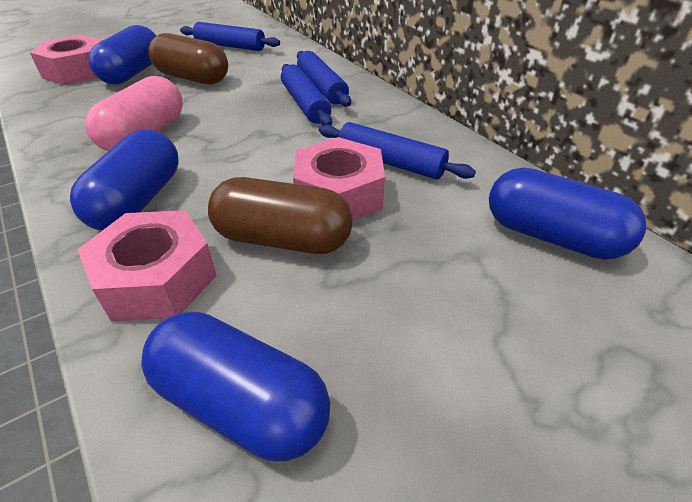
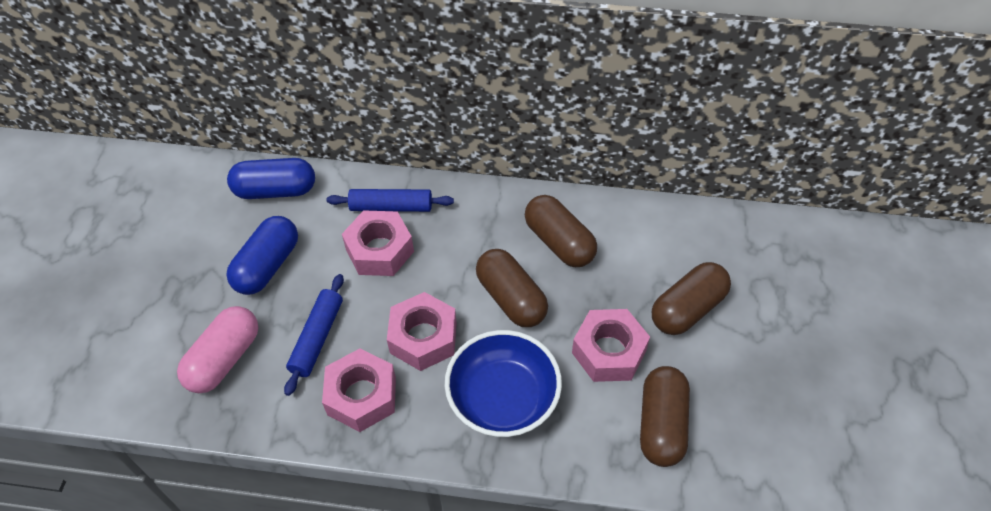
blue bowl: 0 -> 1
blue capsule: 4 -> 2
blue rolling pin: 4 -> 2
brown capsule: 2 -> 4
pink nut: 3 -> 4

